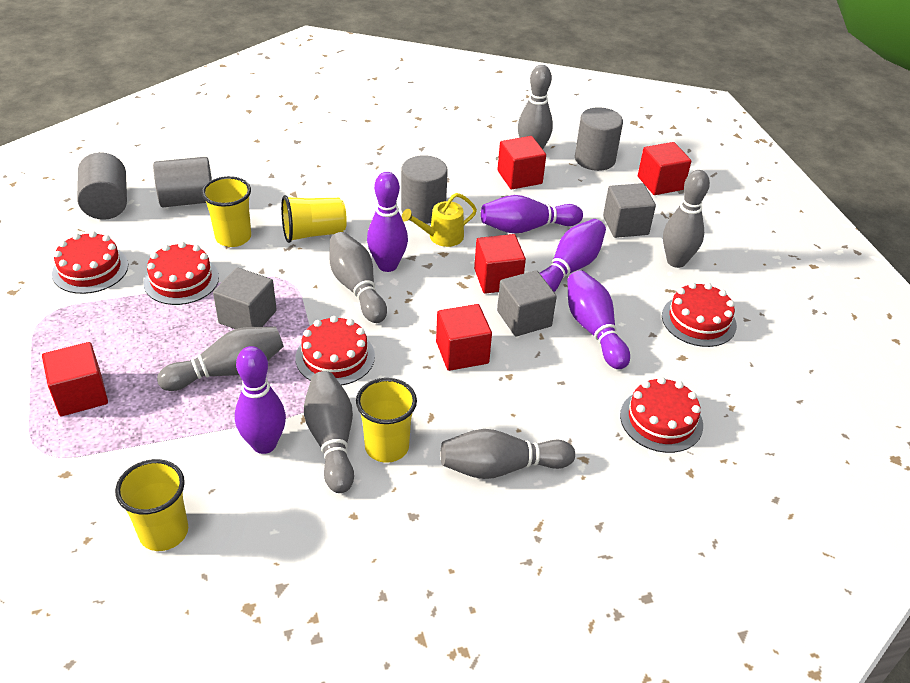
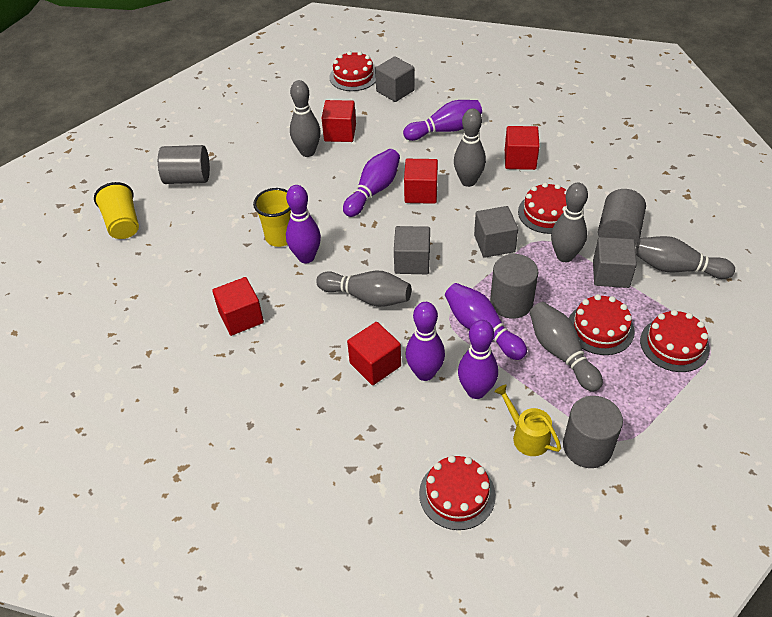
grey cube: 3 -> 4
purple bowling pin: 5 -> 6
yellow cup: 4 -> 2

